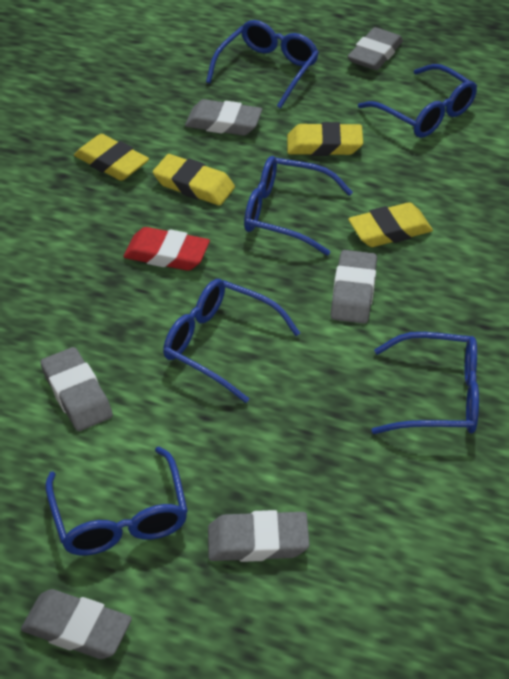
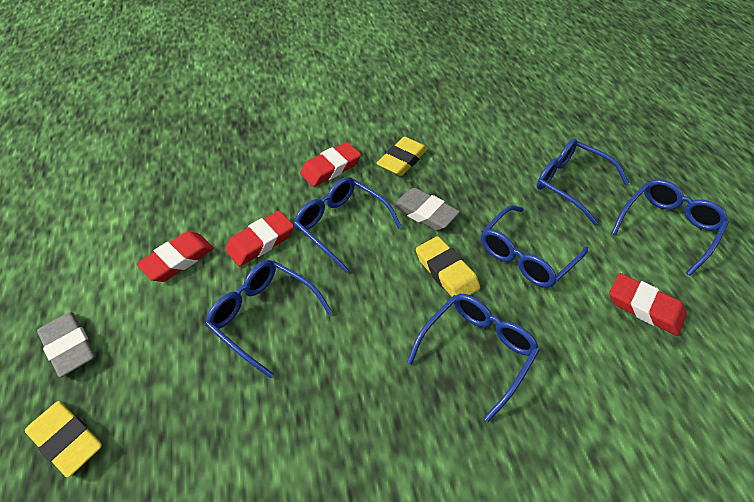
grey eraser: 6 -> 2
red eraser: 1 -> 4
yellow eraser: 4 -> 3

